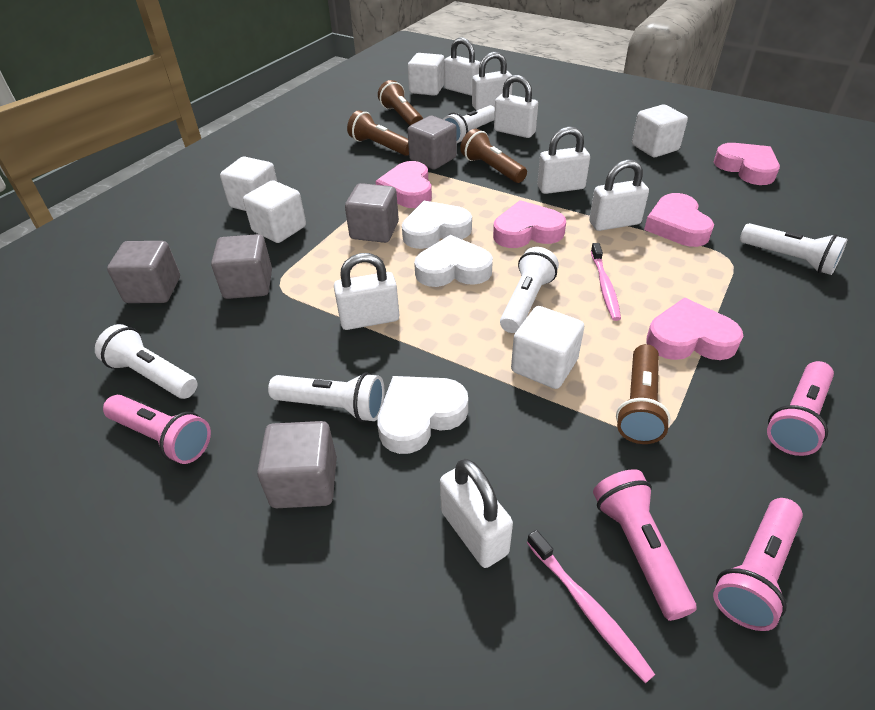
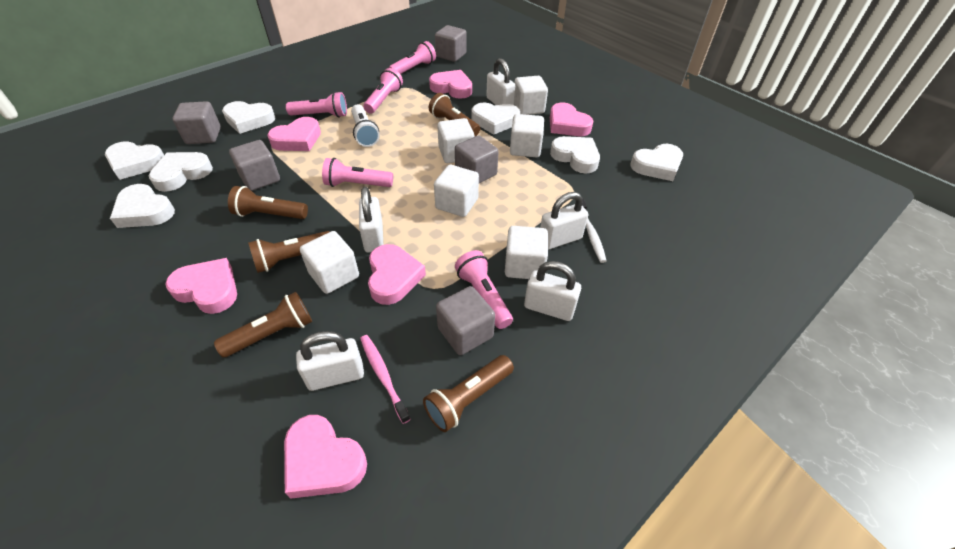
brown flashlight: 4 -> 5
pink flashlight: 4 -> 5
pink heart: 5 -> 6
pink toothbrush: 2 -> 1
white cube: 5 -> 6
white flashlight: 5 -> 1
white heart: 3 -> 7
white padlock: 7 -> 5
white toothbrush: 0 -> 1

